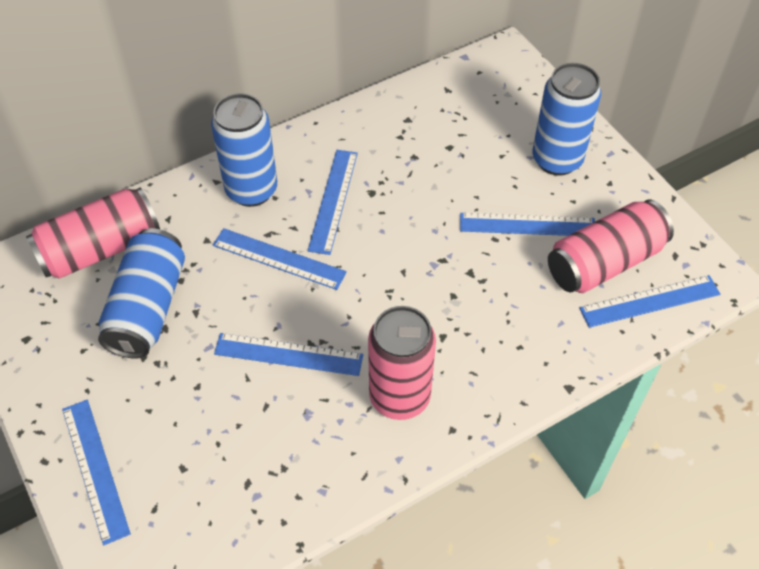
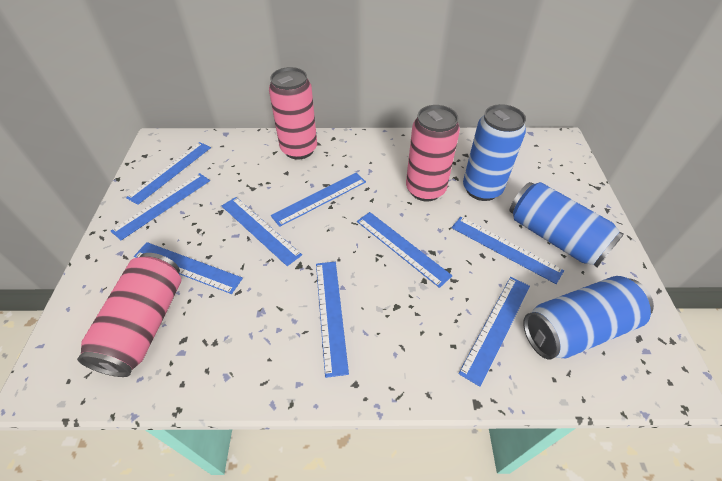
blue ruler: 6 -> 9

